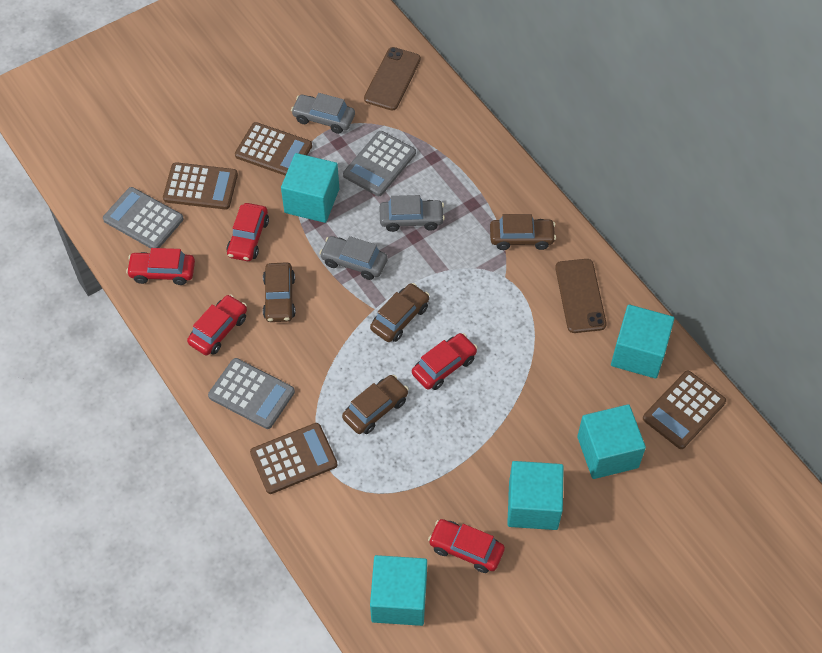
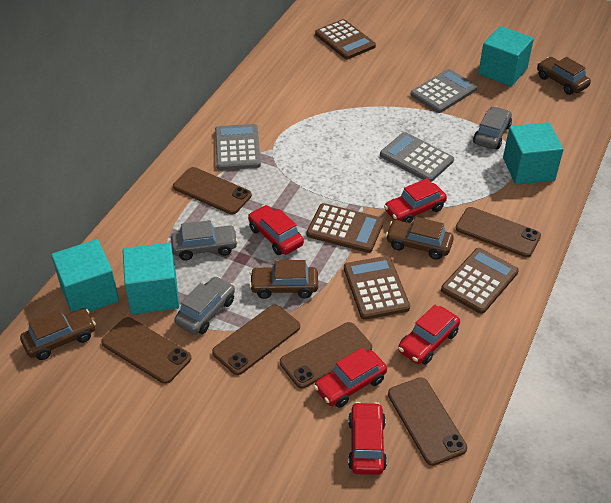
brown phone: 2 -> 6
turquoise cube: 5 -> 4

